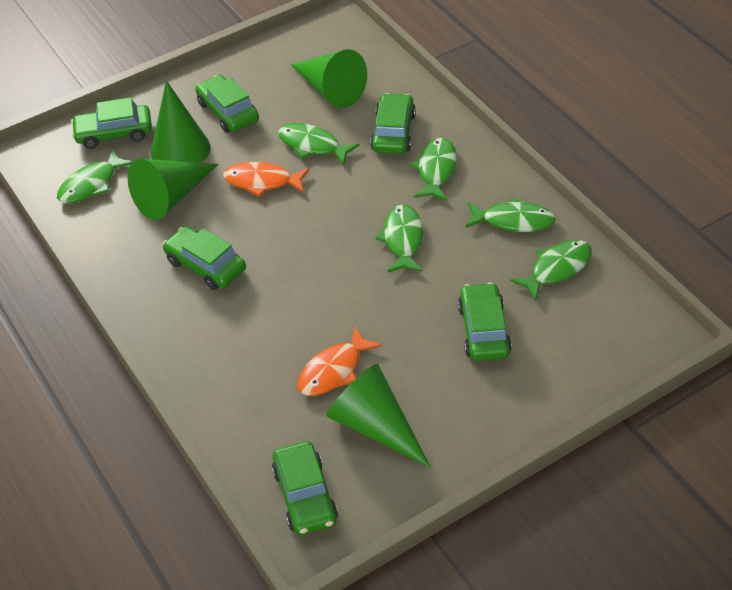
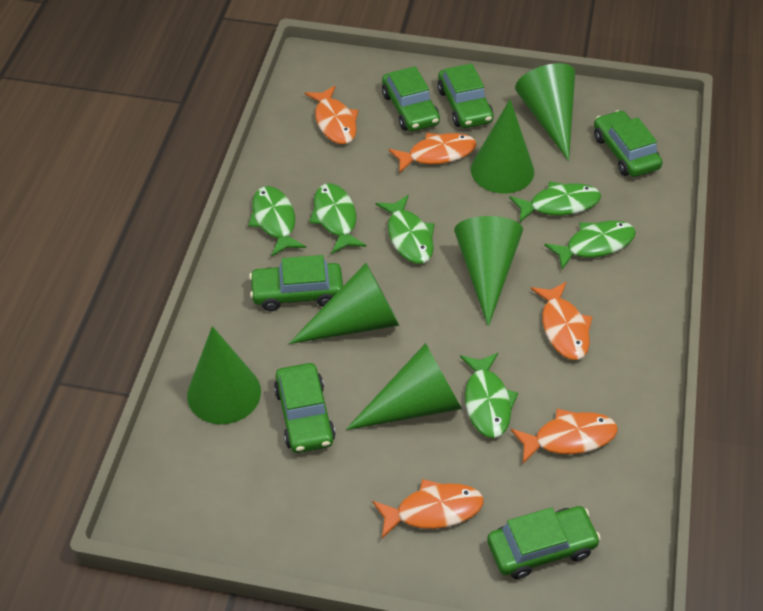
green cone: 4 -> 6
orange fish: 2 -> 5

